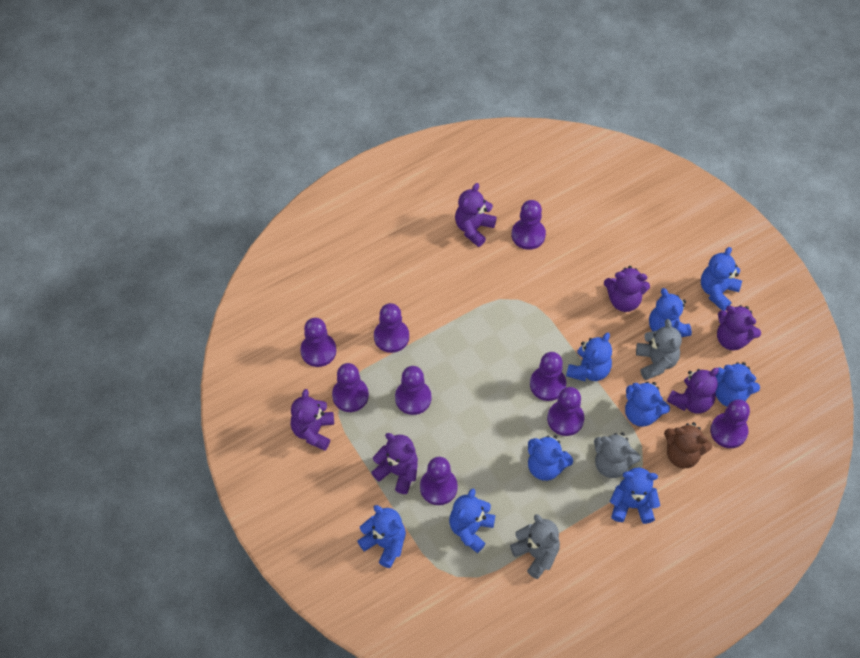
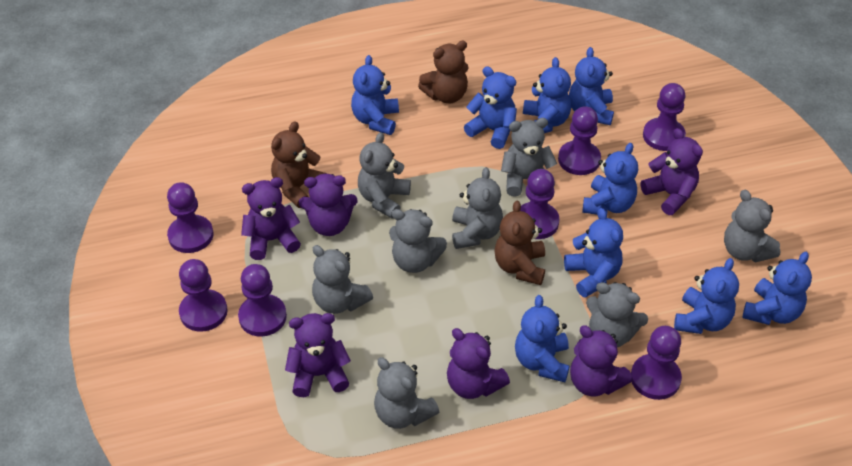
brown teddy bear: 1 -> 3
grey teddy bear: 3 -> 8
purple pawn: 9 -> 7

